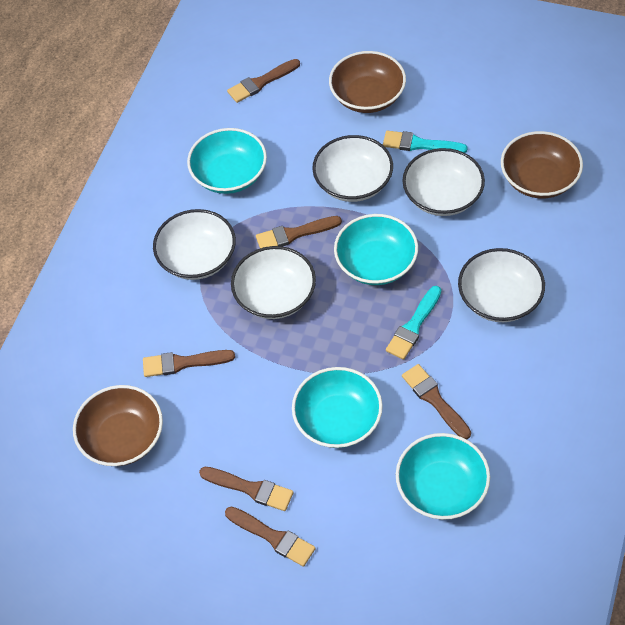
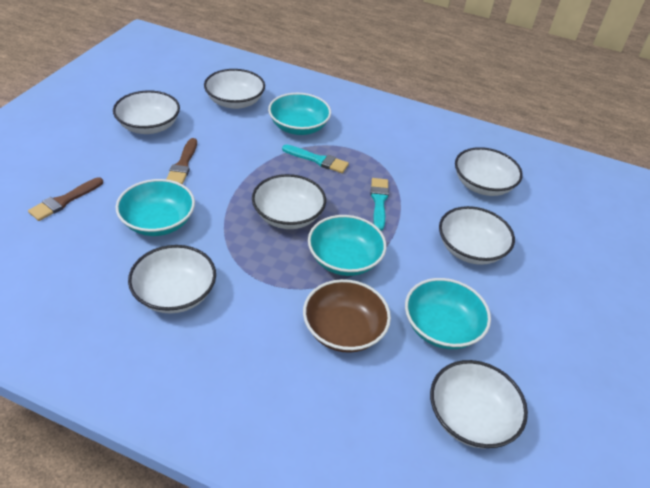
brown bowl: 3 -> 1
brown brush: 6 -> 2
white bowl: 5 -> 7

